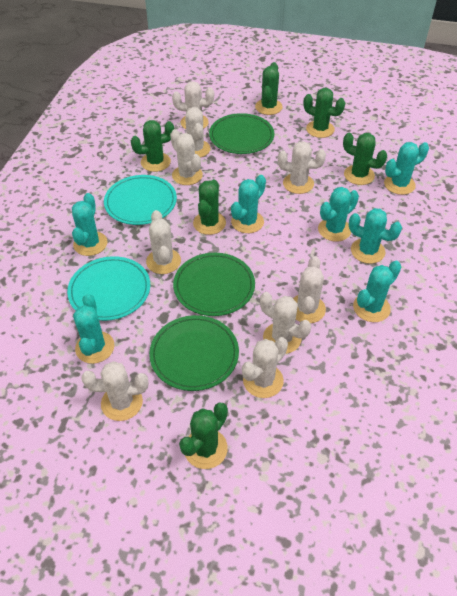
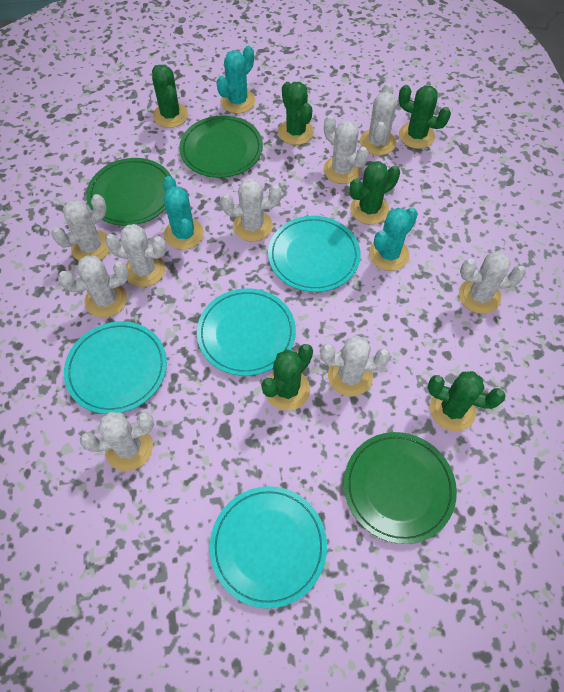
turquoise cactus: 7 -> 3
turquoise plate: 2 -> 4

